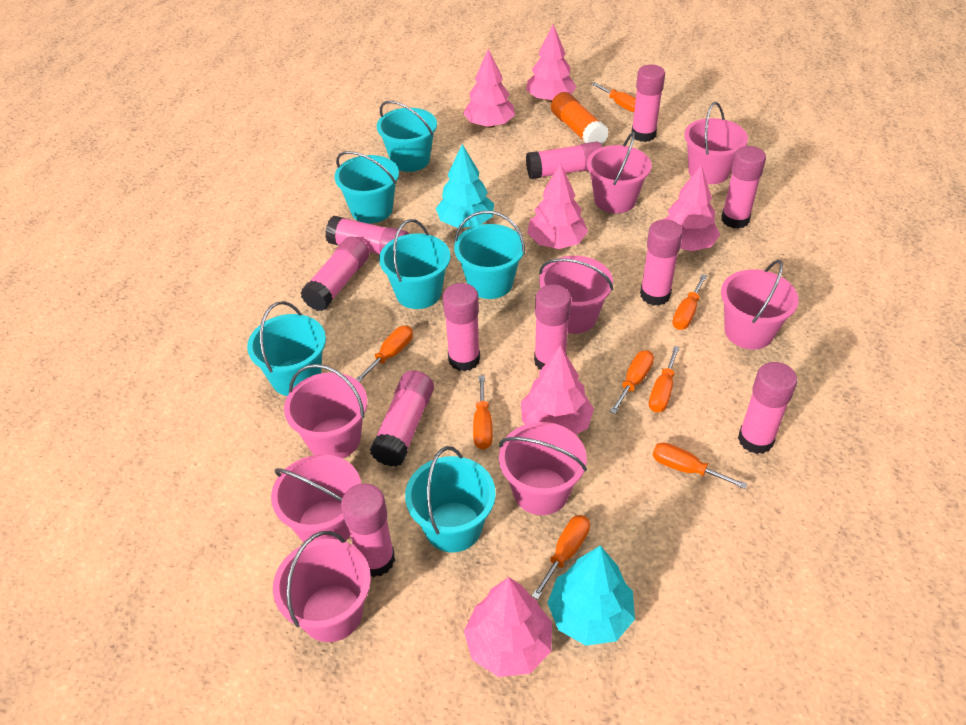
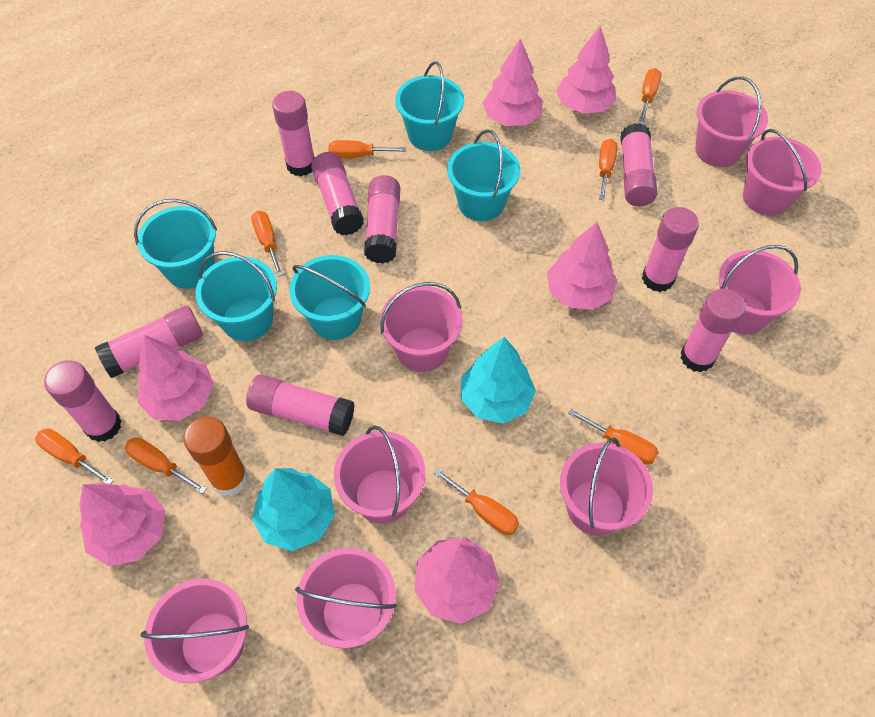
pink glue stick: 11 -> 9
turquoise bucket: 6 -> 5

